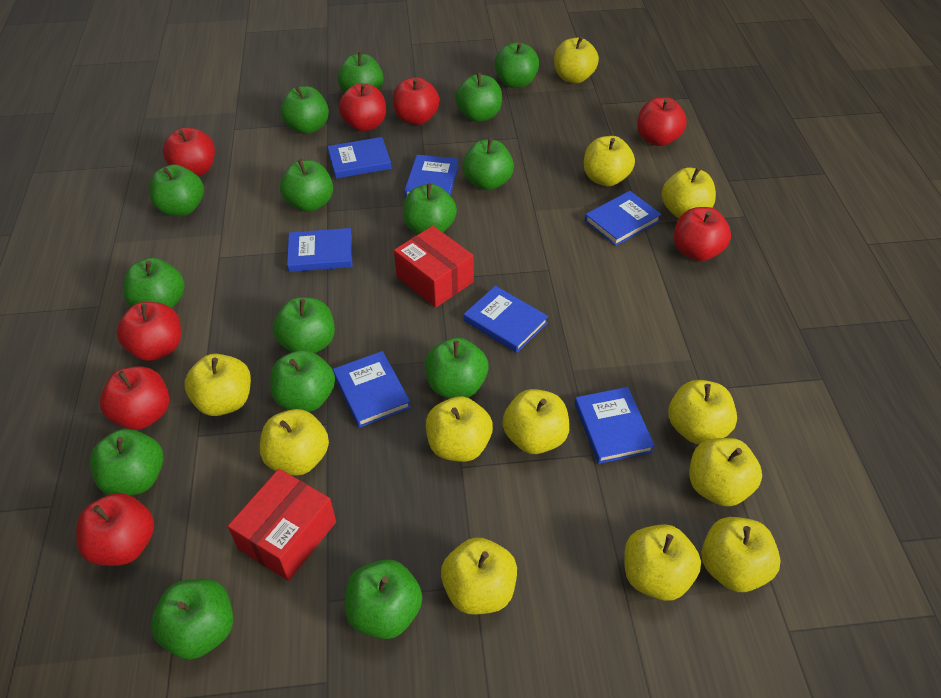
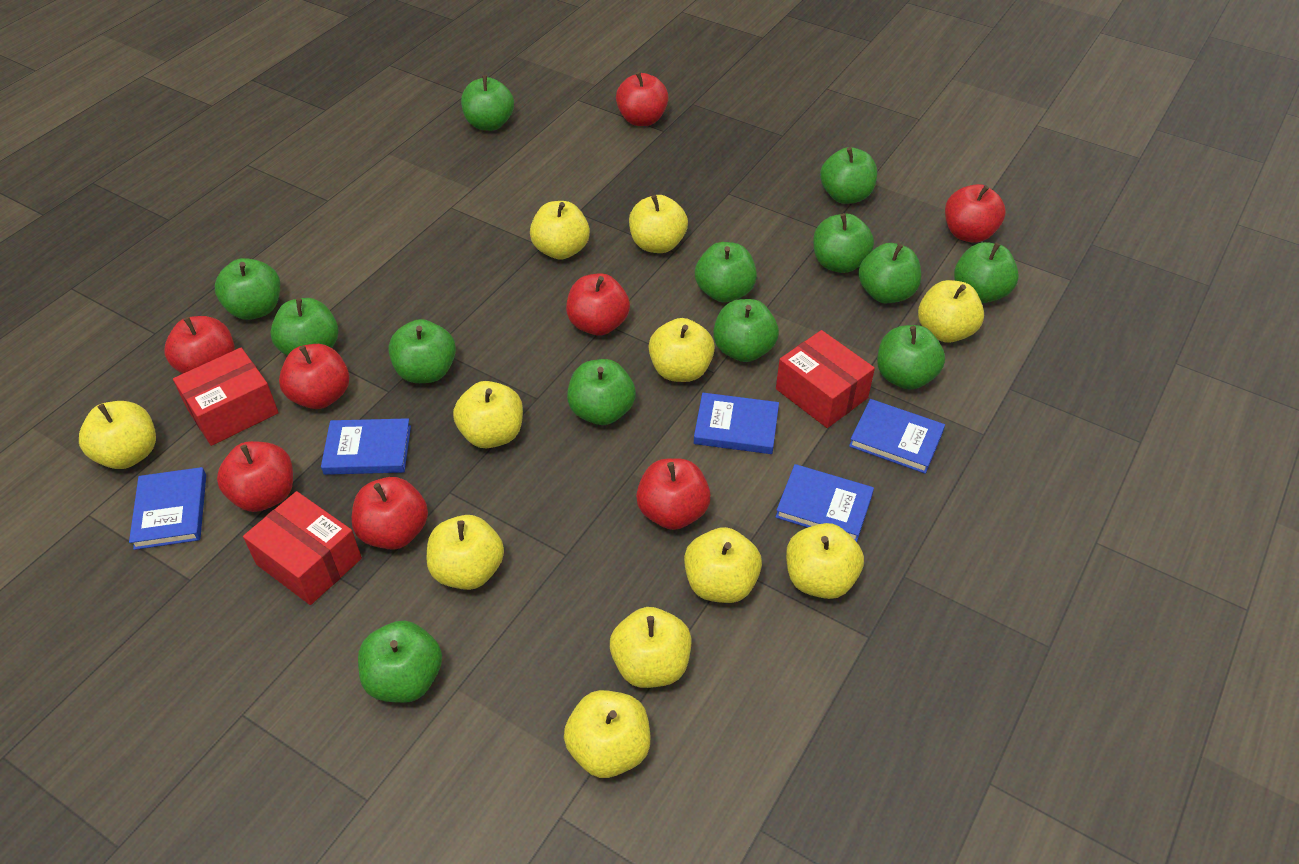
blue book: 7 -> 5
green apple: 15 -> 13
red box: 2 -> 3
yellow apple: 12 -> 11

